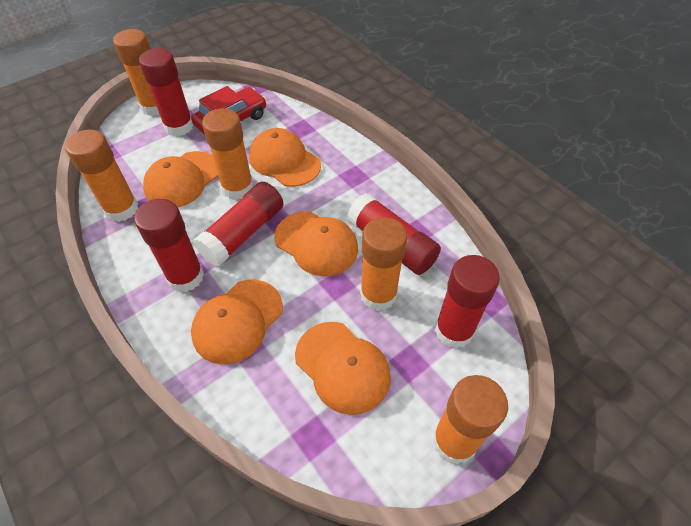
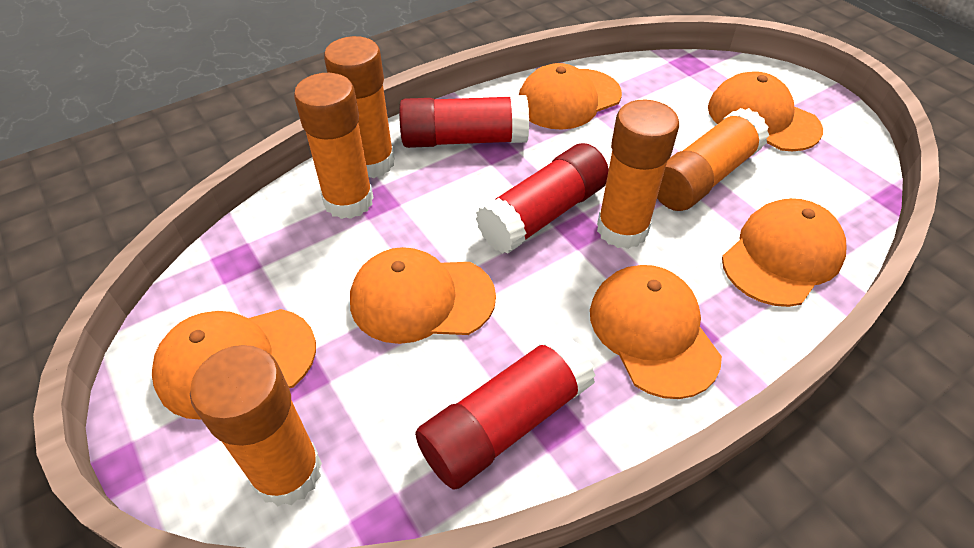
orange cap: 5 -> 6
red car: 1 -> 0
red glue stick: 5 -> 3

